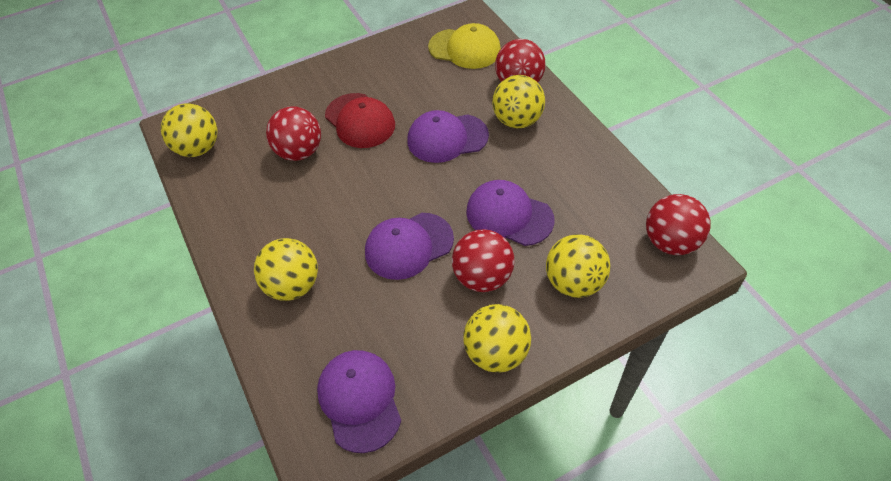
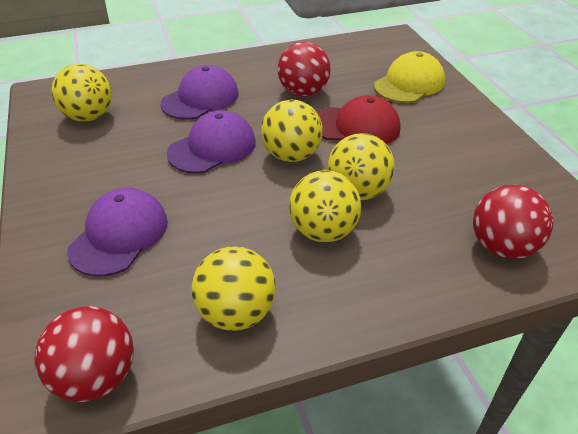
purple cap: 4 -> 3
red ball: 4 -> 3

